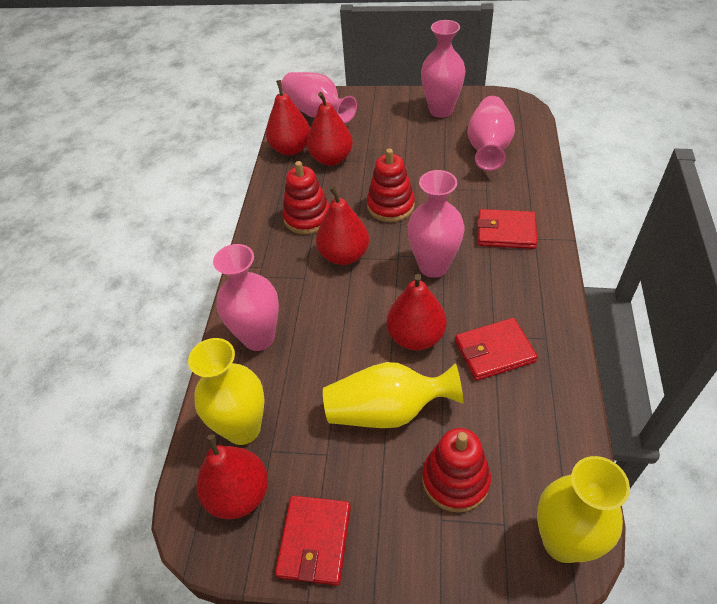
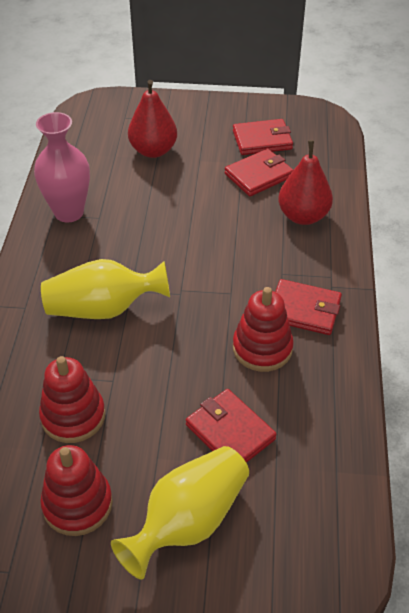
pink vase: 5 -> 1
red pear: 5 -> 2
red wallet: 3 -> 4
yellow vase: 3 -> 2

